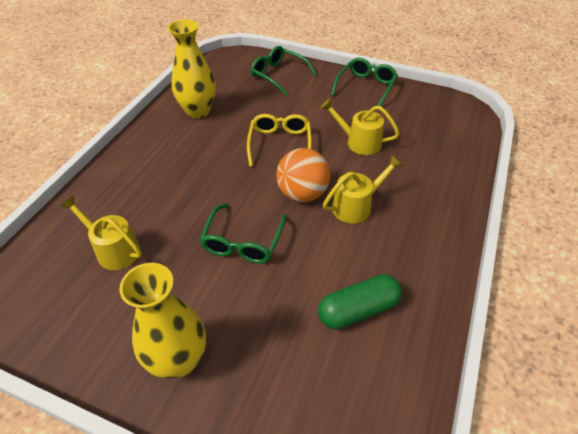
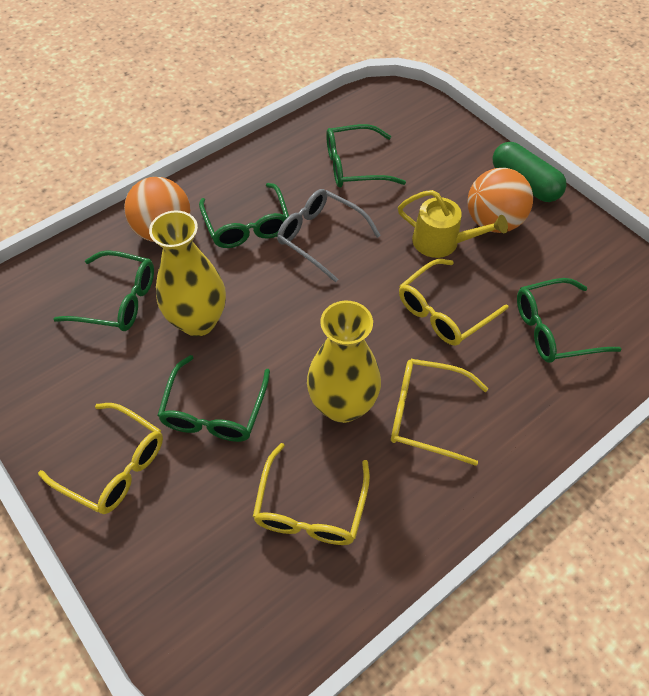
green glasses: 3 -> 5
grey glasses: 0 -> 1
orange ball: 1 -> 2
yellow glasses: 1 -> 4
yellow watering can: 3 -> 1

